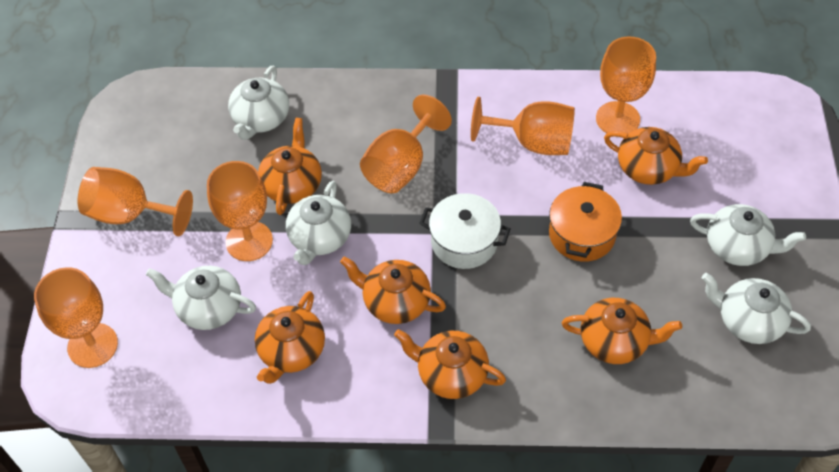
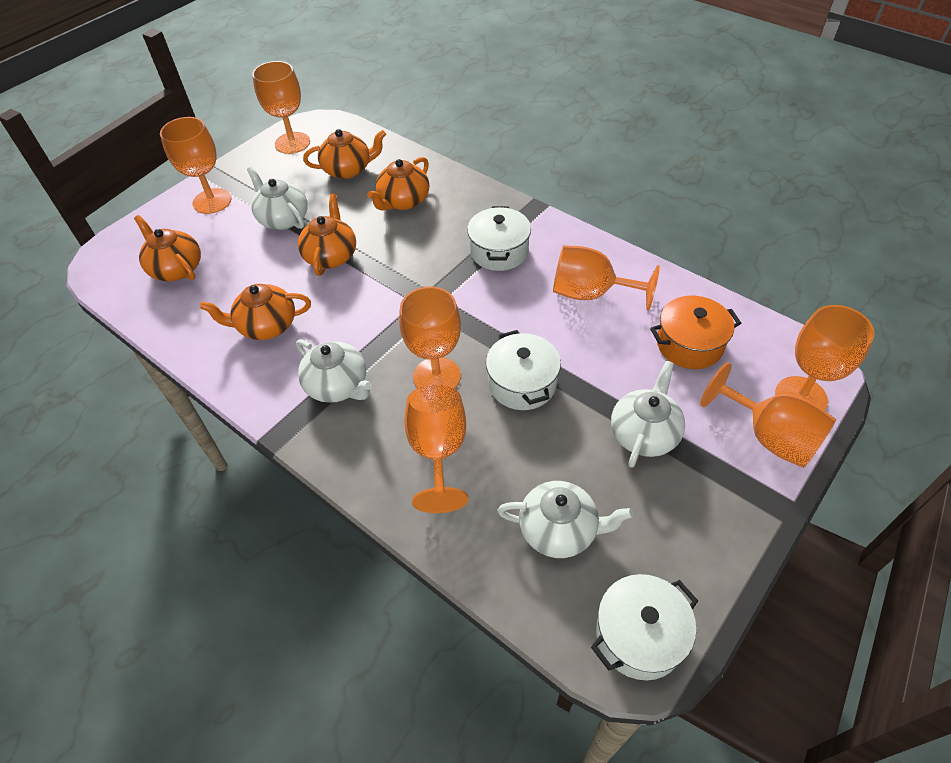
orange goblet: 6 -> 7
orange teapot: 6 -> 5
white pot: 1 -> 3
white teapot: 5 -> 4

